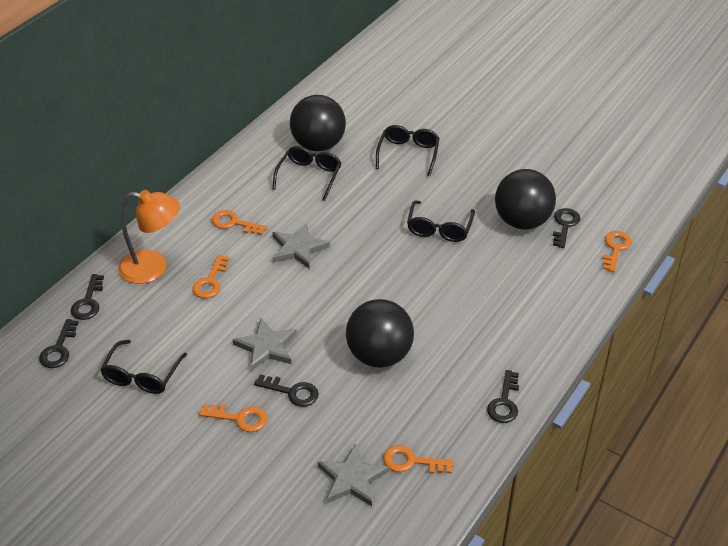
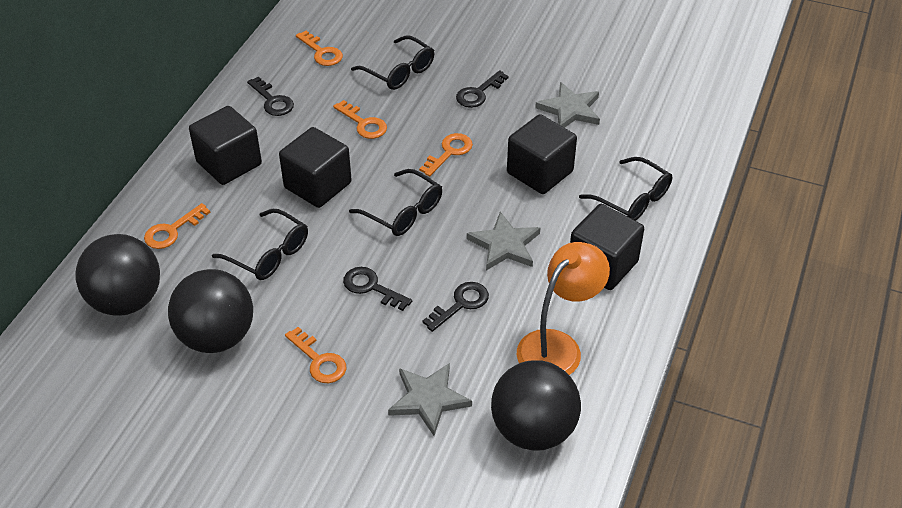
black cube: 0 -> 4
black key: 5 -> 4

